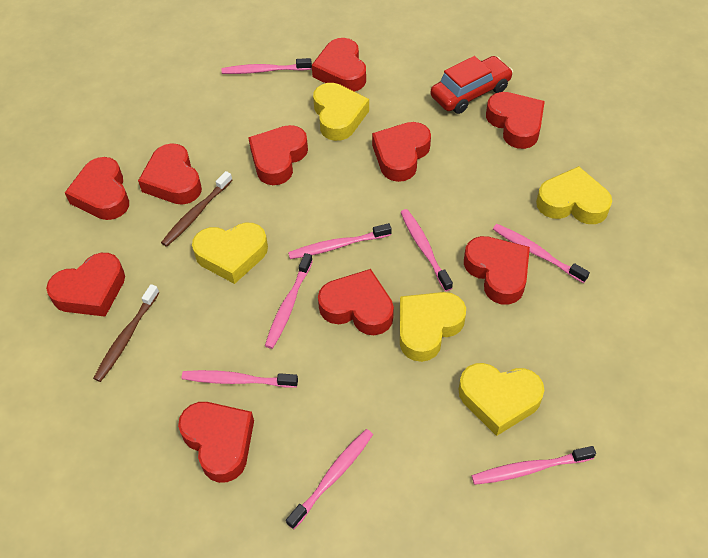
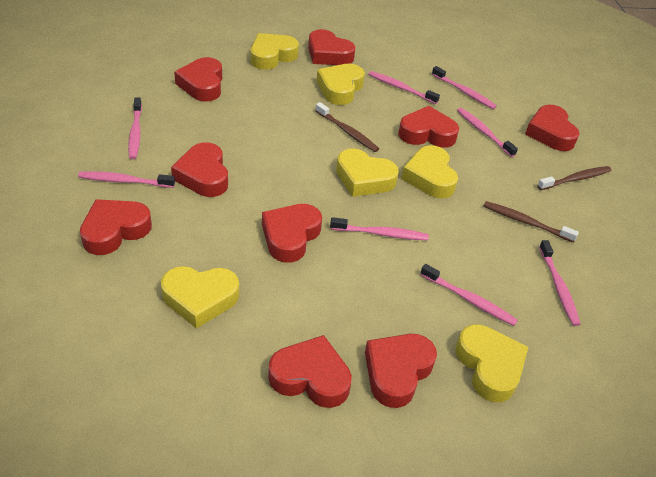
brown toothbrush: 2 -> 3
red car: 1 -> 0
red heart: 10 -> 9
yellow heart: 5 -> 6

